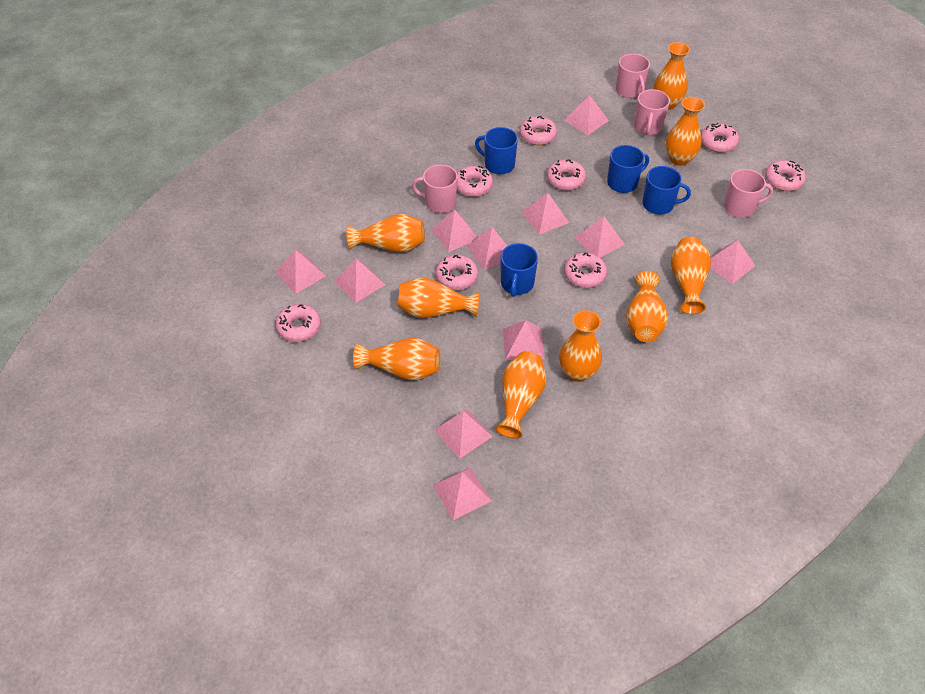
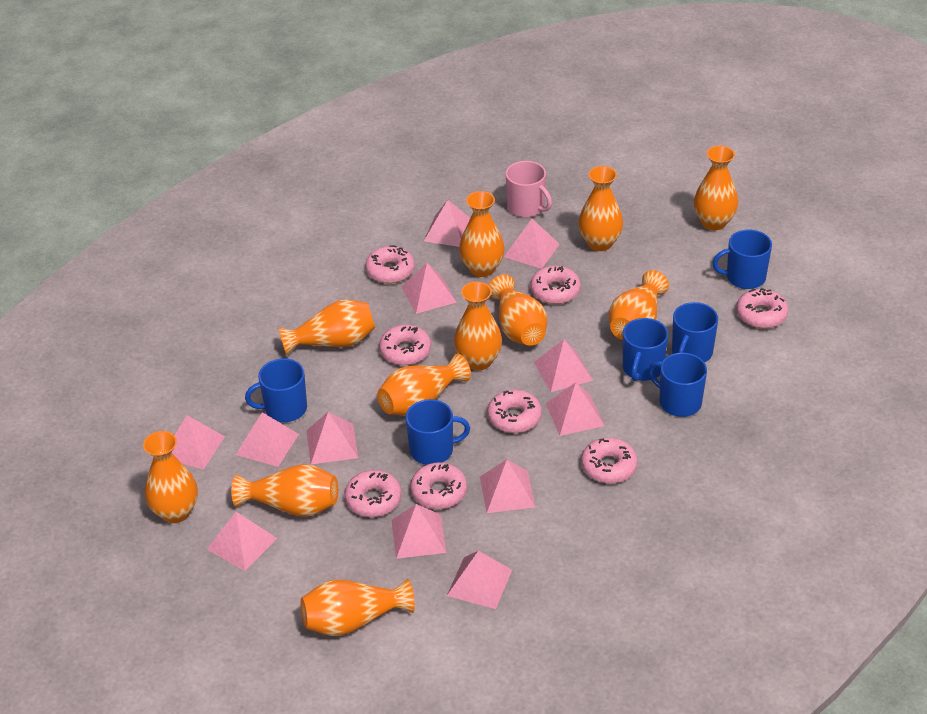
blue mug: 4 -> 6
orange vase: 9 -> 11
pink mug: 4 -> 1
pink pyramid: 11 -> 12

